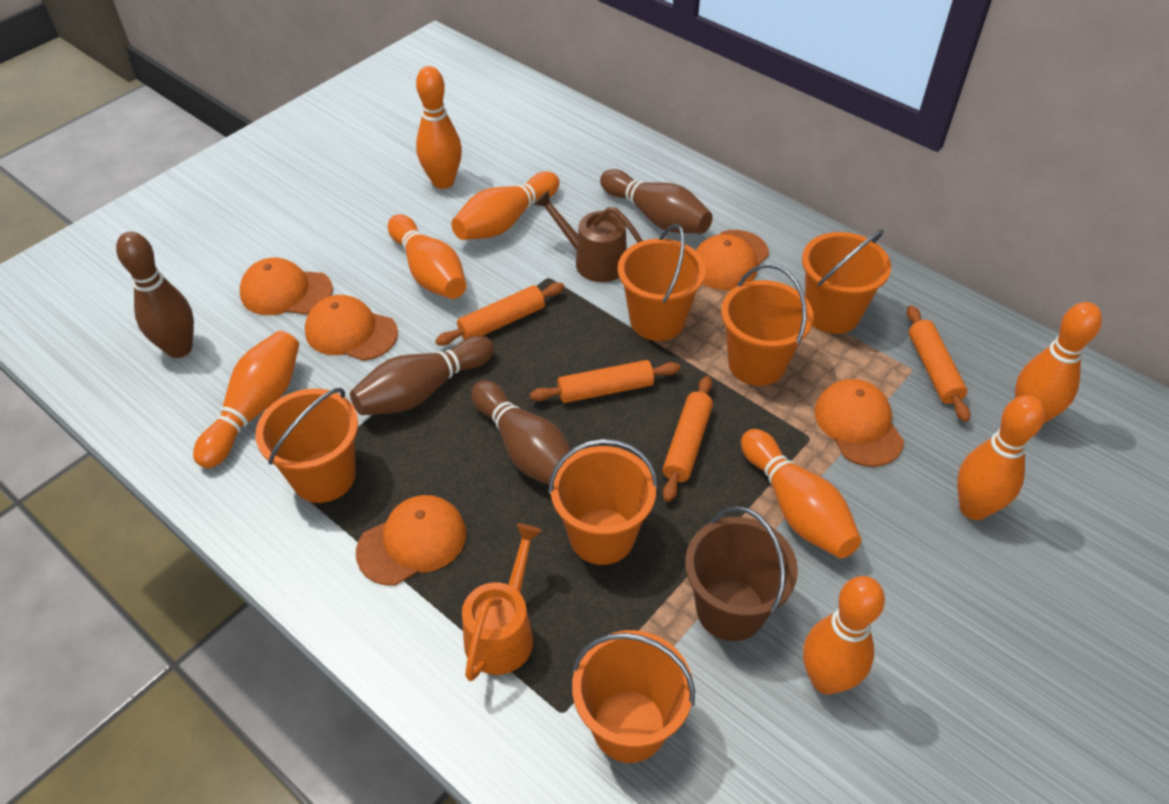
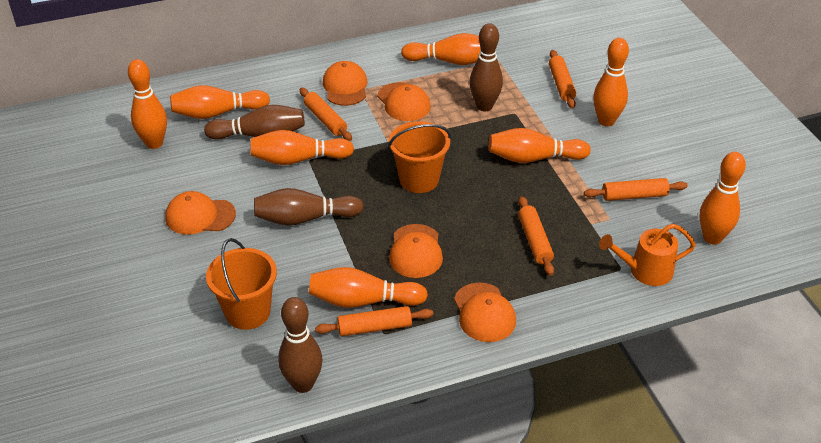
brown bucket: 1 -> 0
brown watering can: 1 -> 0
orange bucket: 6 -> 2
orange rolling pin: 4 -> 5

